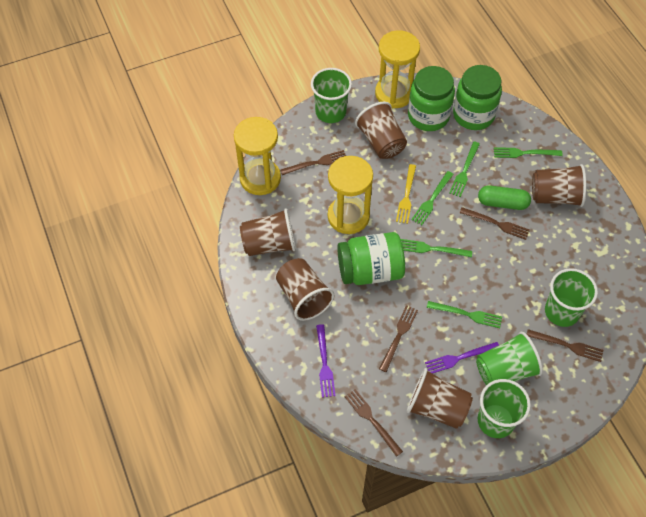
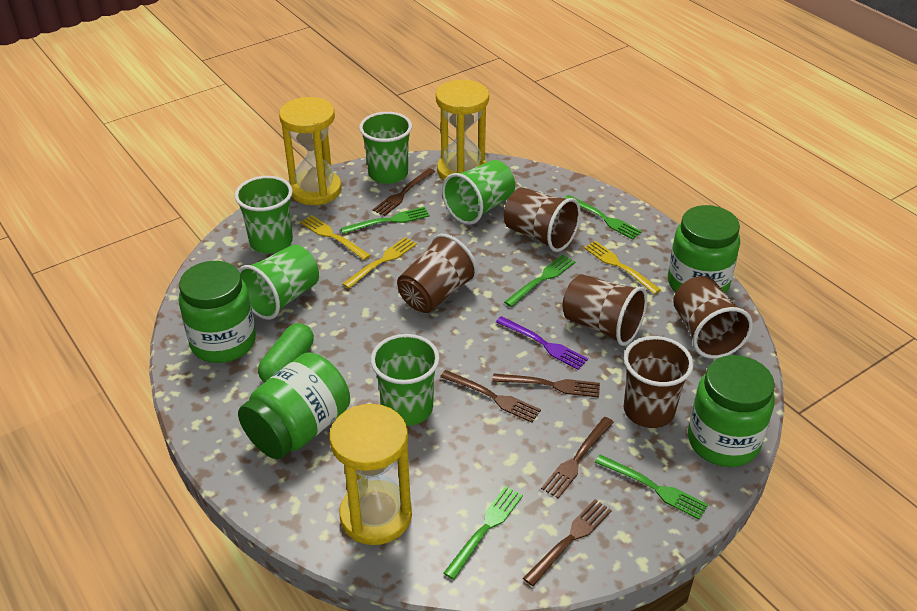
green cup: 4 -> 5
green jar: 3 -> 4
purple fork: 2 -> 1
yellow fork: 1 -> 3

